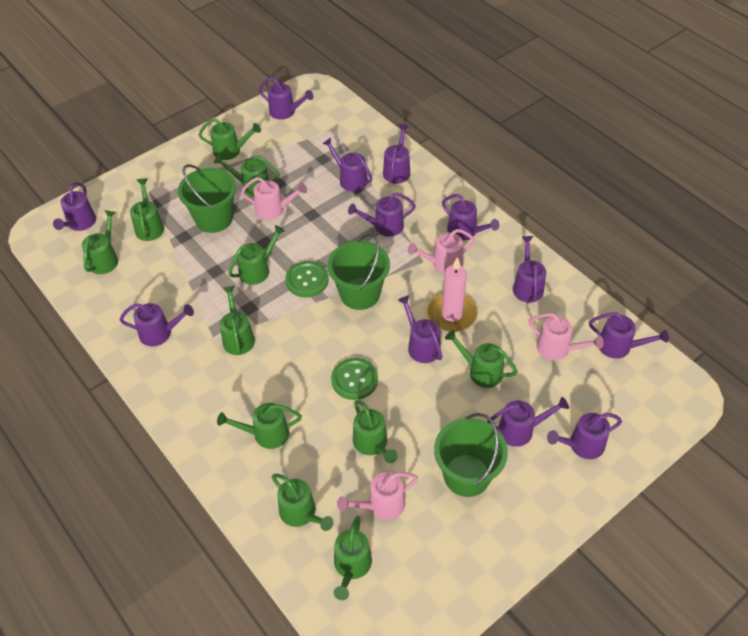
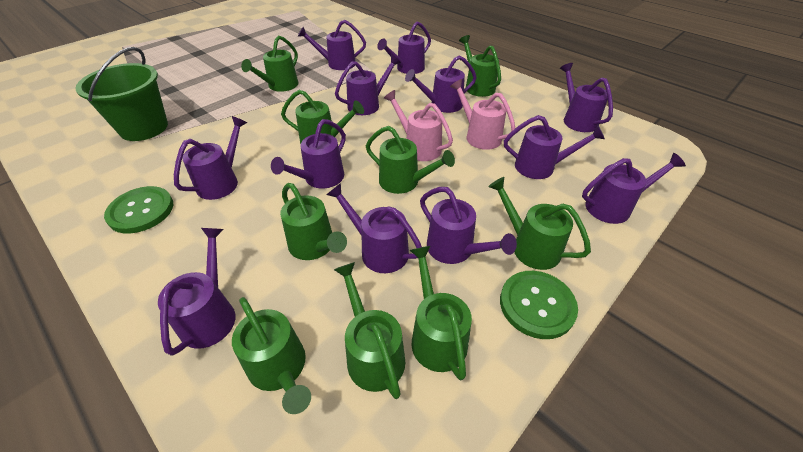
green bucket: 3 -> 1
green watering can: 11 -> 9
pink candle: 1 -> 0
pink watering can: 4 -> 2

